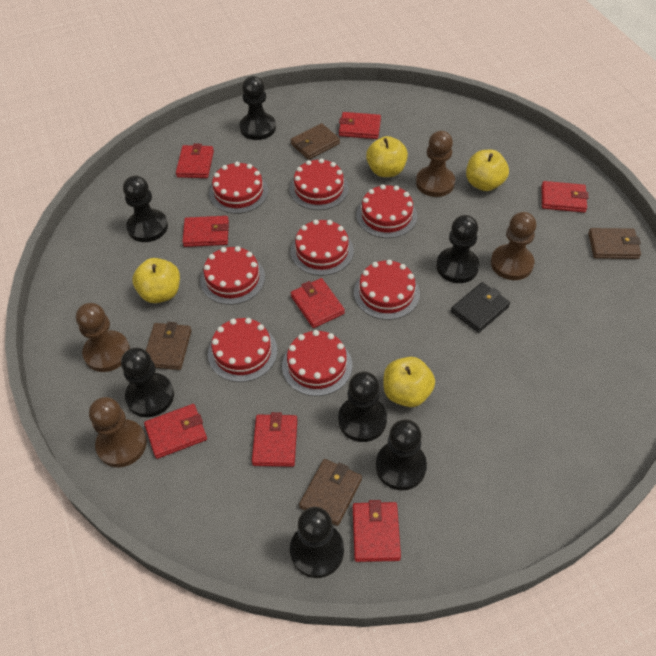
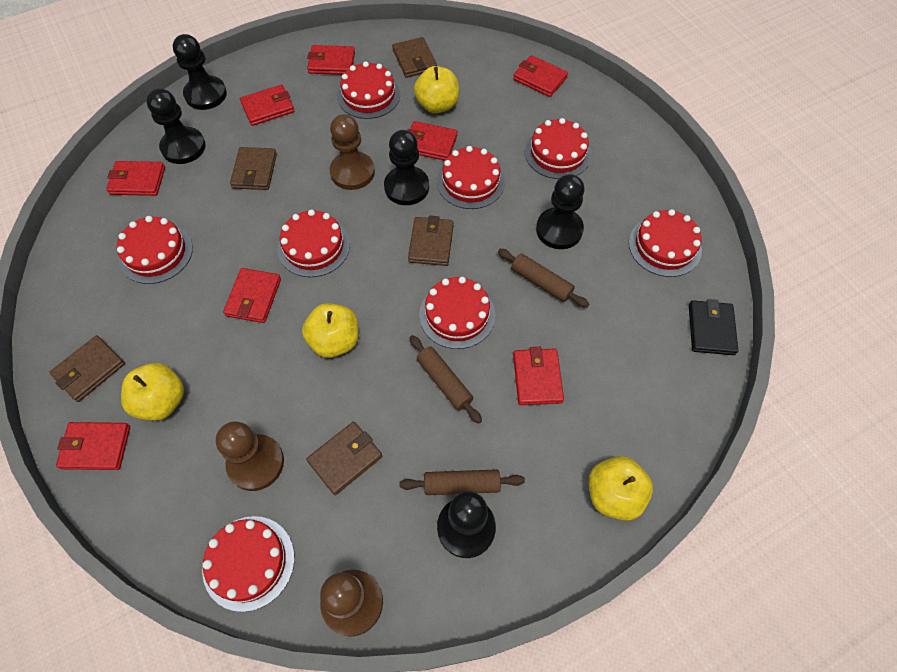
black pawn: 7 -> 5
brown pawn: 4 -> 3
brown rolling pin: 0 -> 3
brown wallet: 4 -> 5

